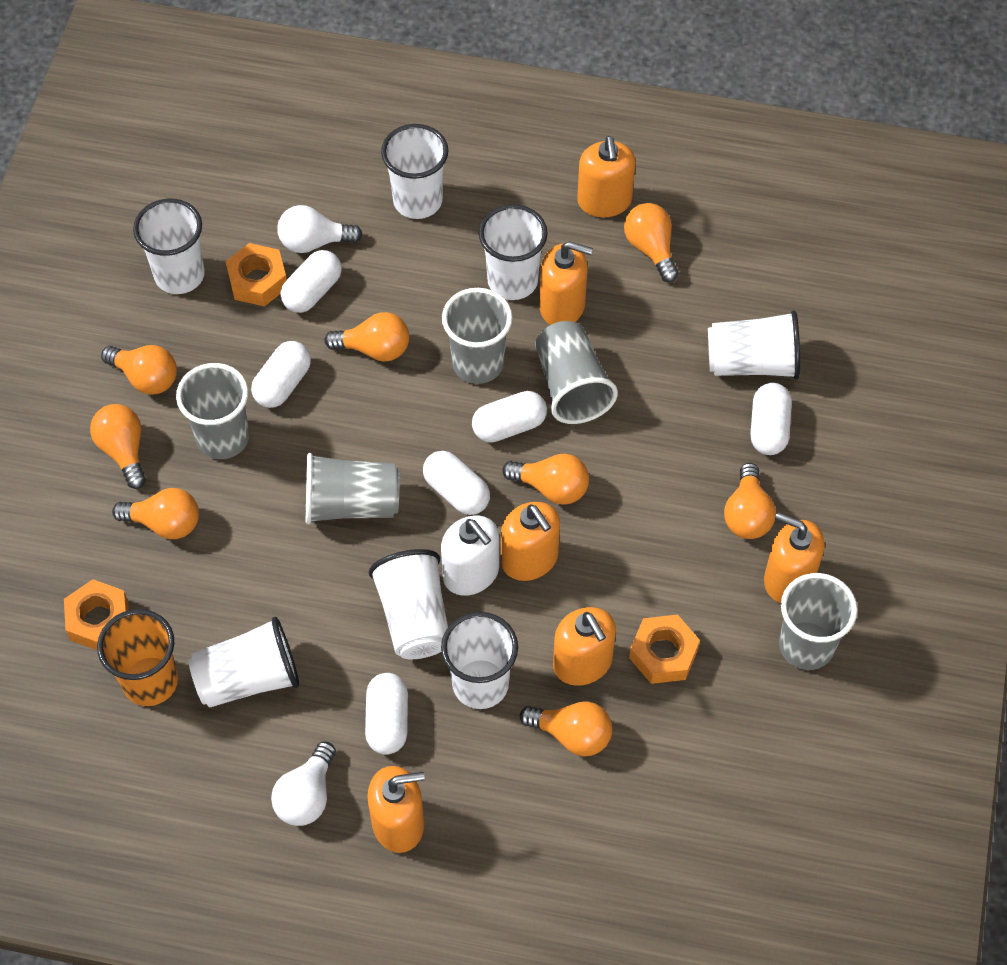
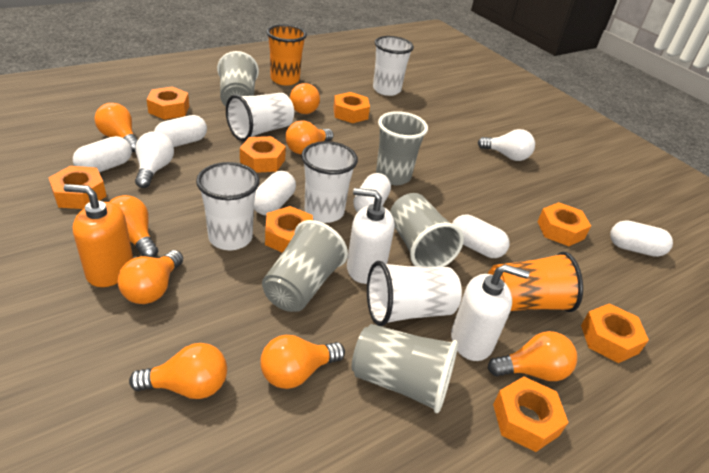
orange cup: 1 -> 2
orange nut: 3 -> 8
orange soap dispenser: 6 -> 1
white cup: 7 -> 5
white soap dispenser: 1 -> 2

